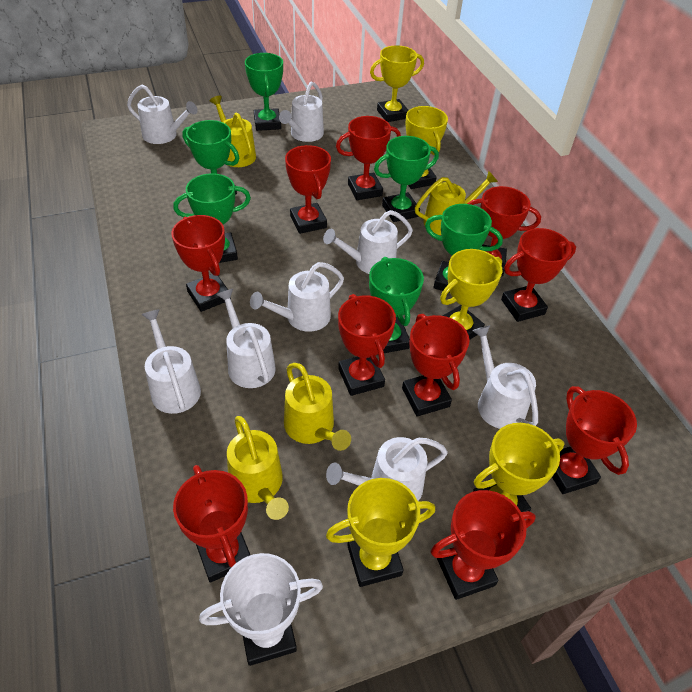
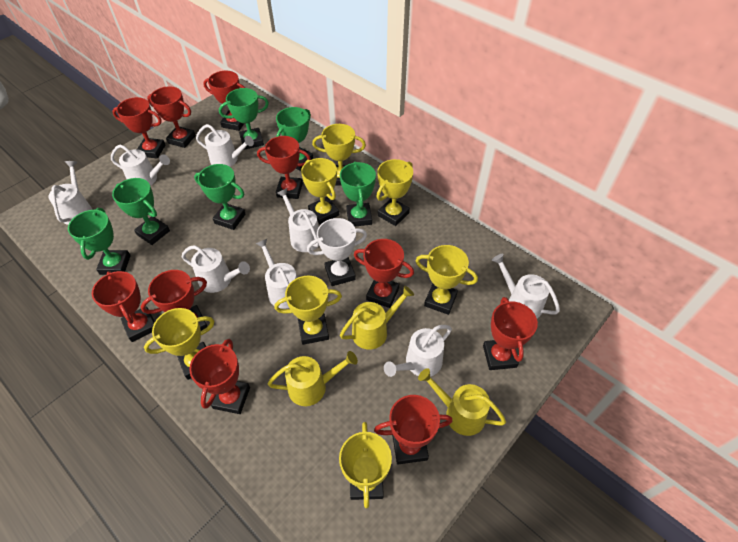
yellow trophy: 5 -> 7
yellow watering can: 4 -> 3

